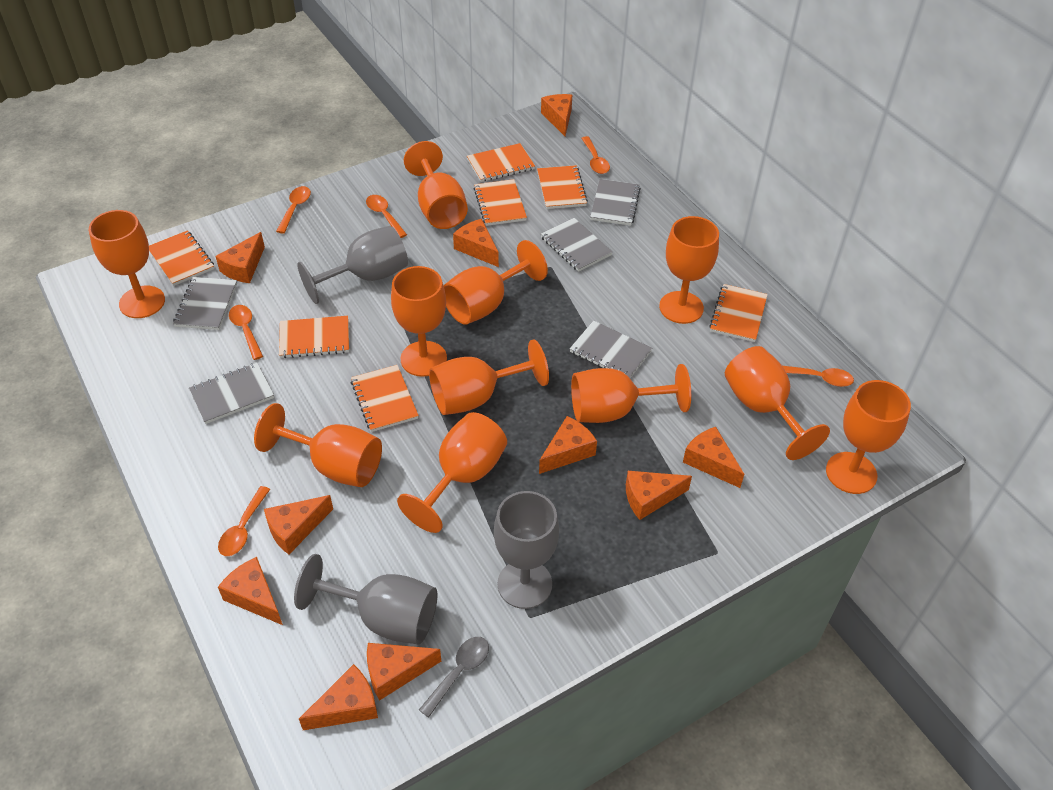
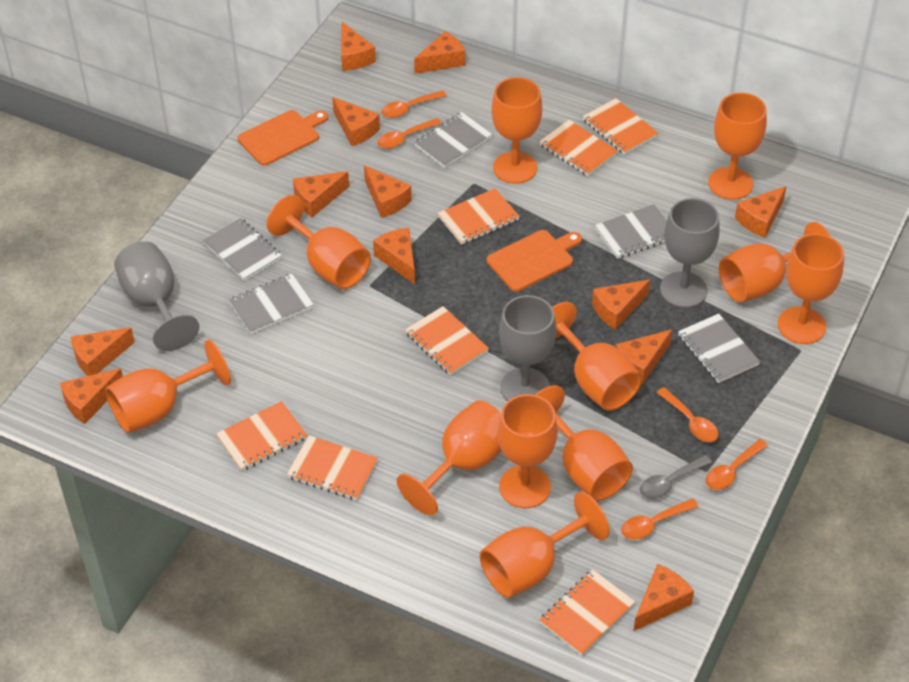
orange cheese: 10 -> 12
orange cutting board: 0 -> 2
orange spoon: 6 -> 5

